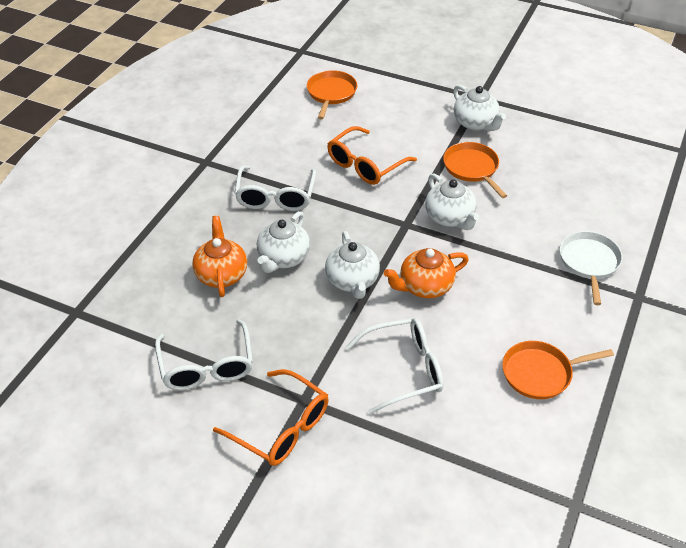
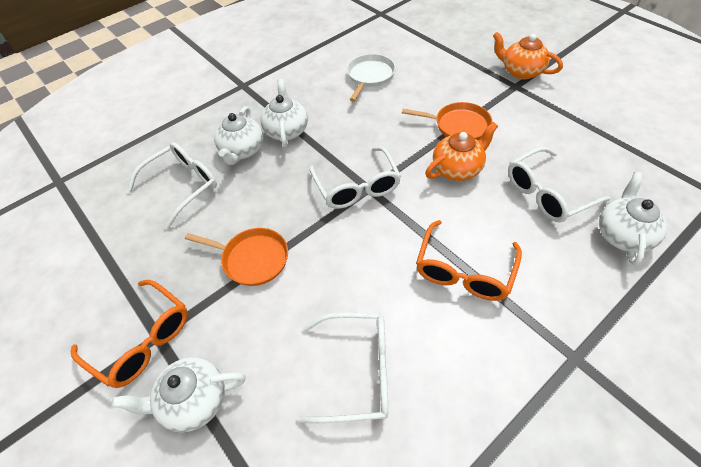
orange pan: 3 -> 2
white glasses: 3 -> 4

